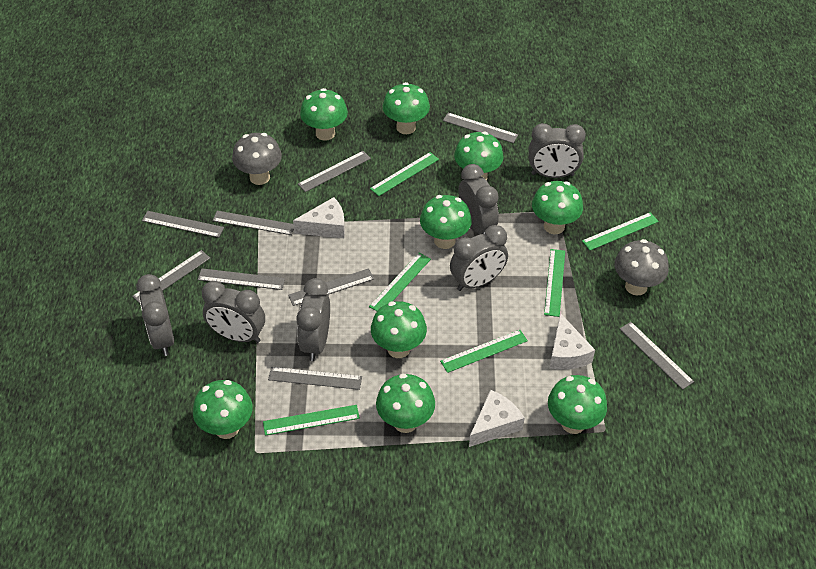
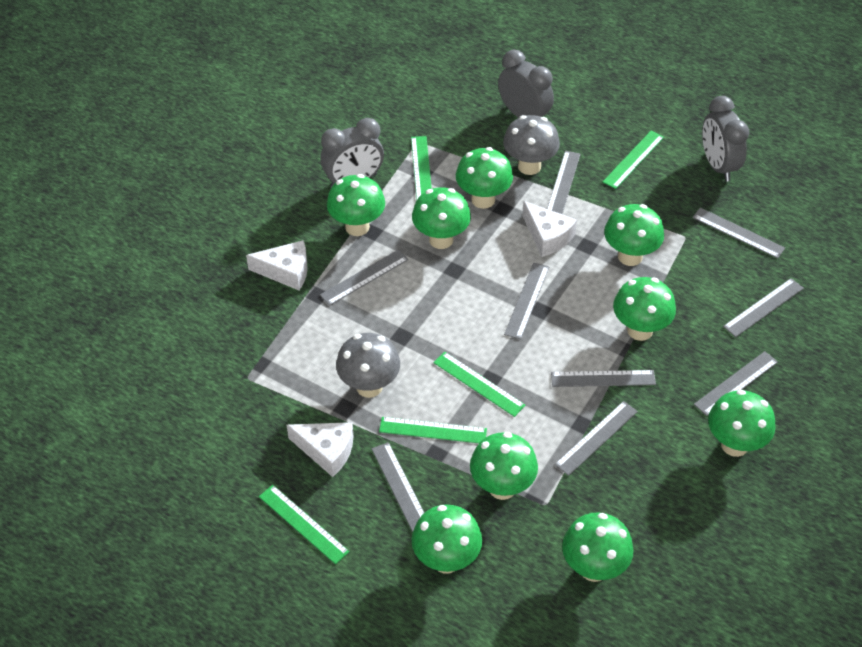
green ruler: 6 -> 5
grey clock: 6 -> 3

